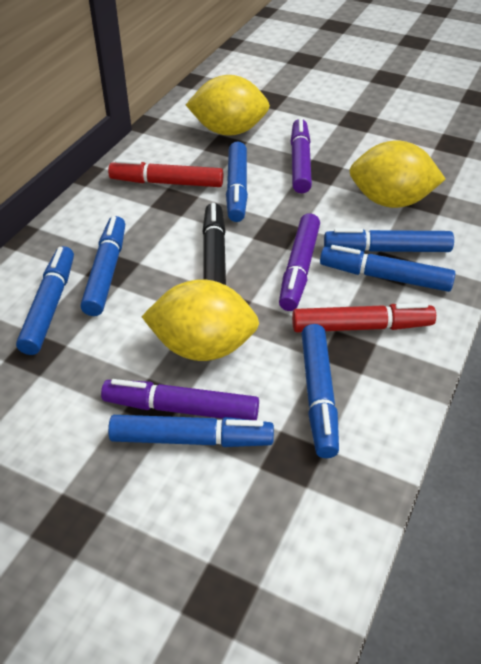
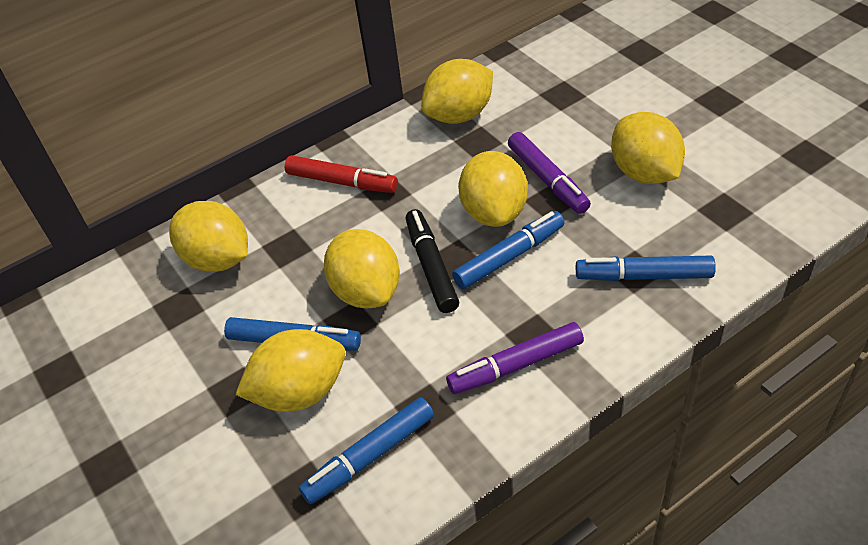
blue marker: 7 -> 4
purple marker: 3 -> 2
red marker: 2 -> 1
yellow lemon: 3 -> 6

